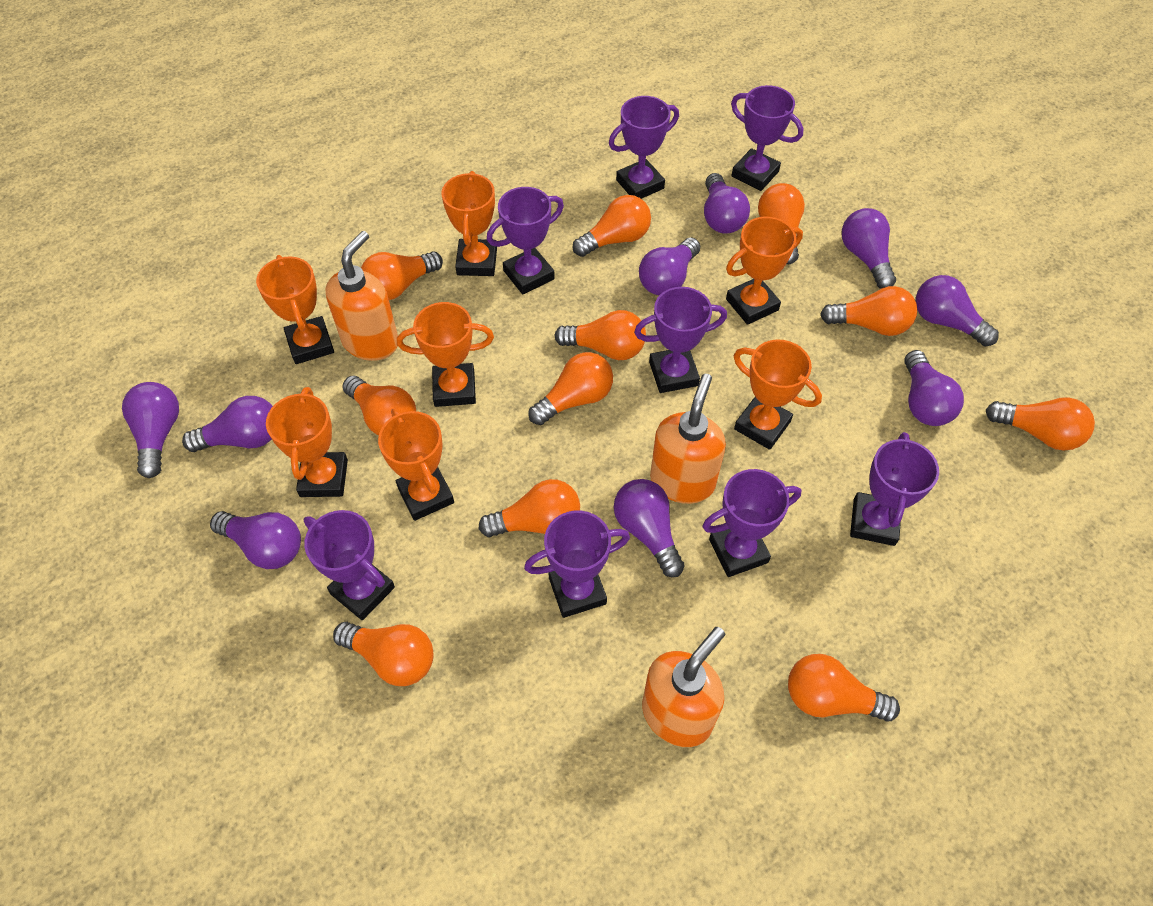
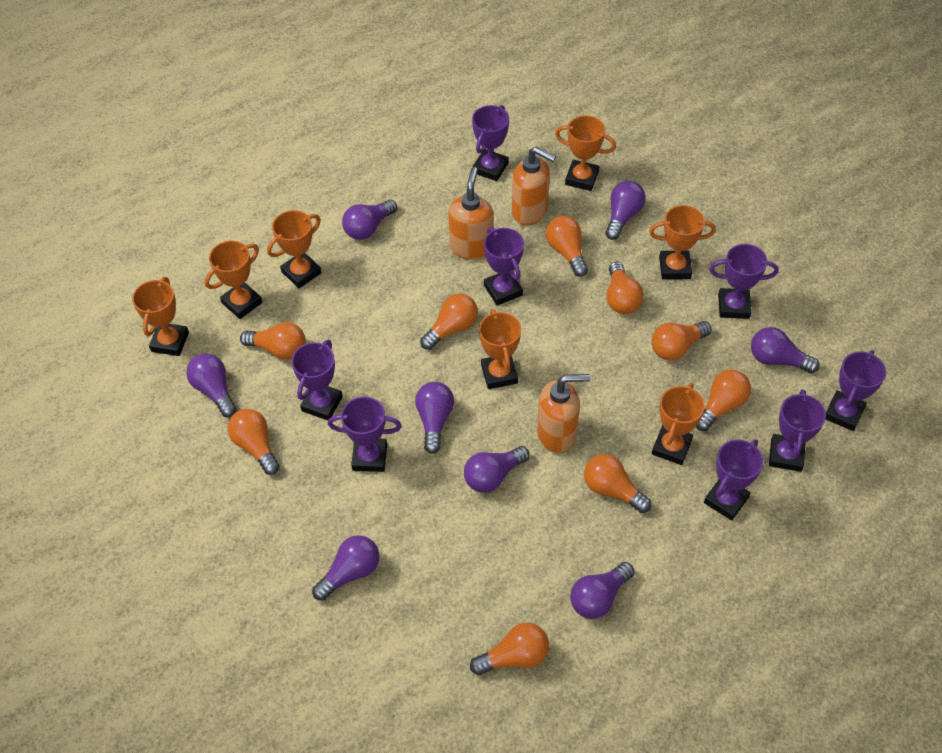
orange light bulb: 11 -> 9
purple light bulb: 9 -> 8

